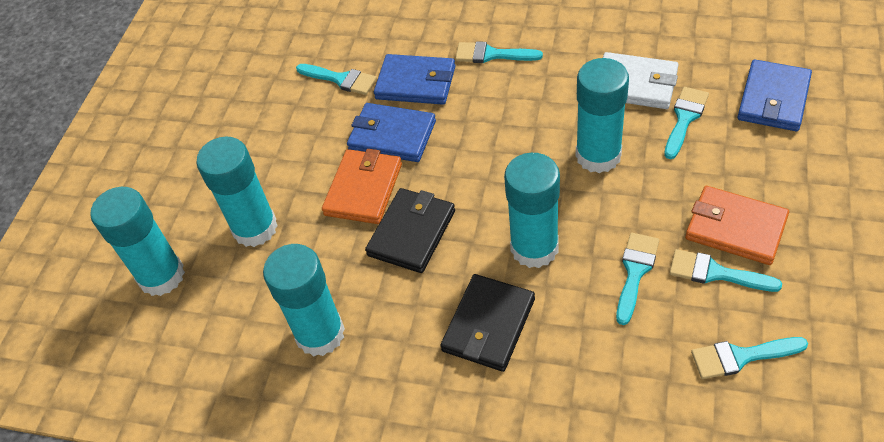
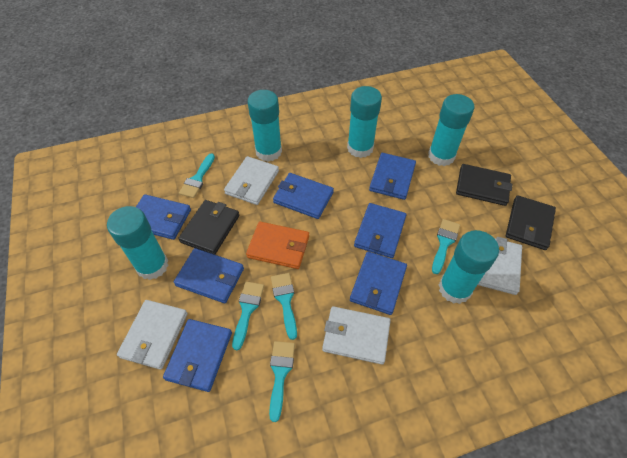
black wallet: 2 -> 3
blue wallet: 3 -> 7
orange wallet: 2 -> 1
turquoise brush: 6 -> 5
white wallet: 1 -> 4

